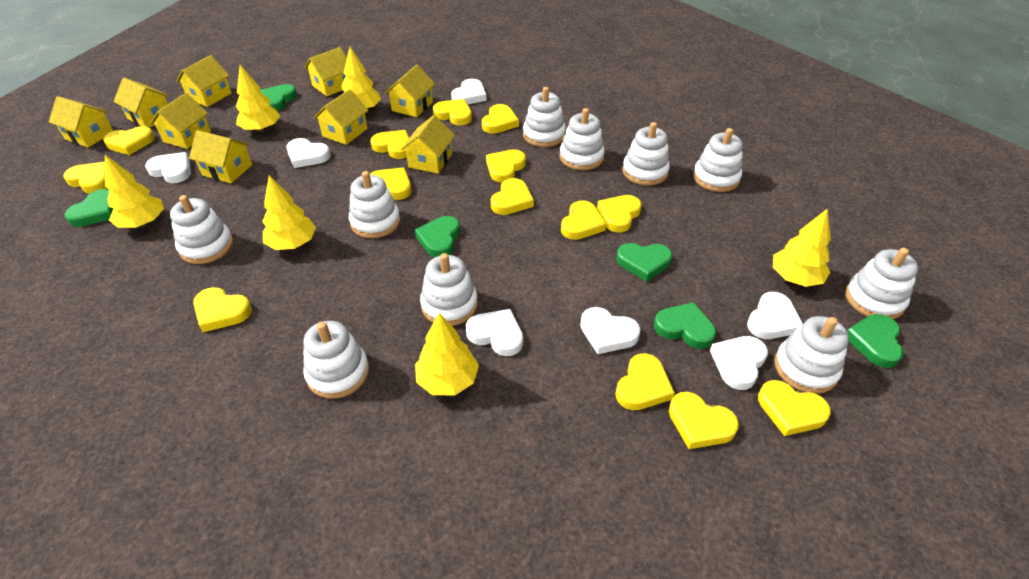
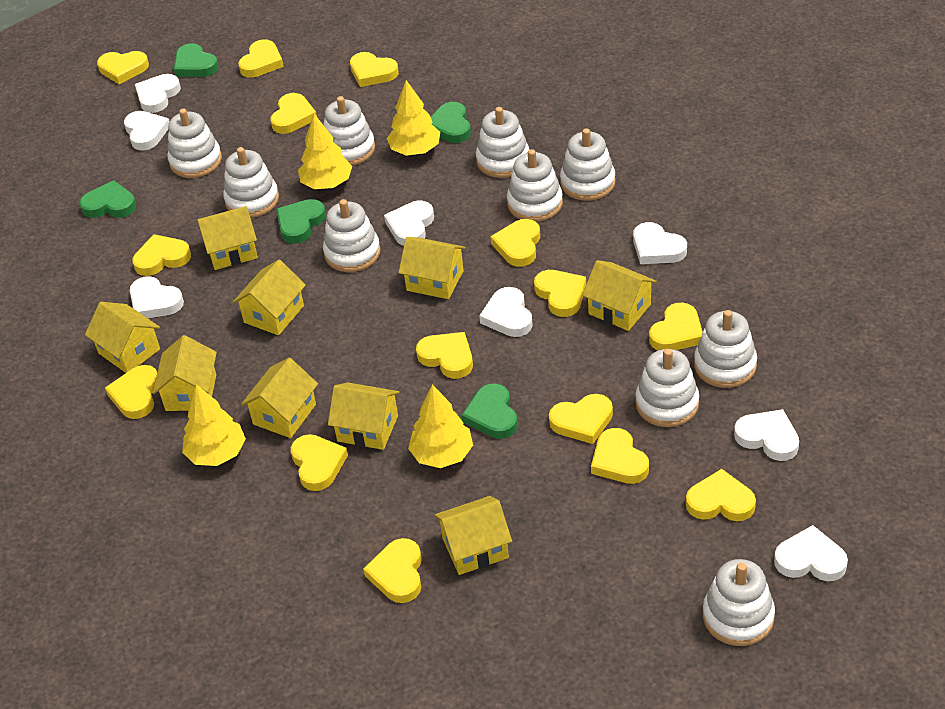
green heart: 6 -> 5
white heart: 7 -> 8
yellow heart: 14 -> 15
yellow tree: 6 -> 4

